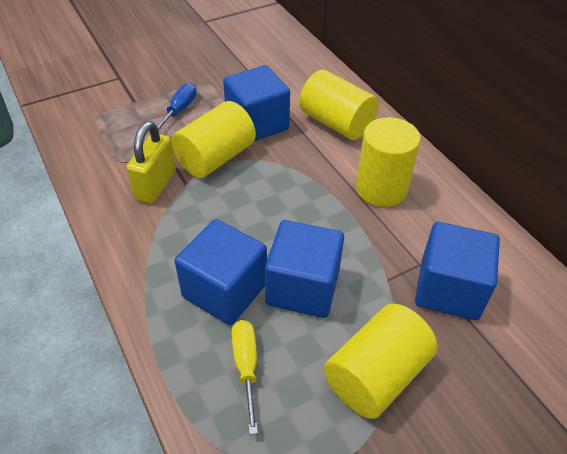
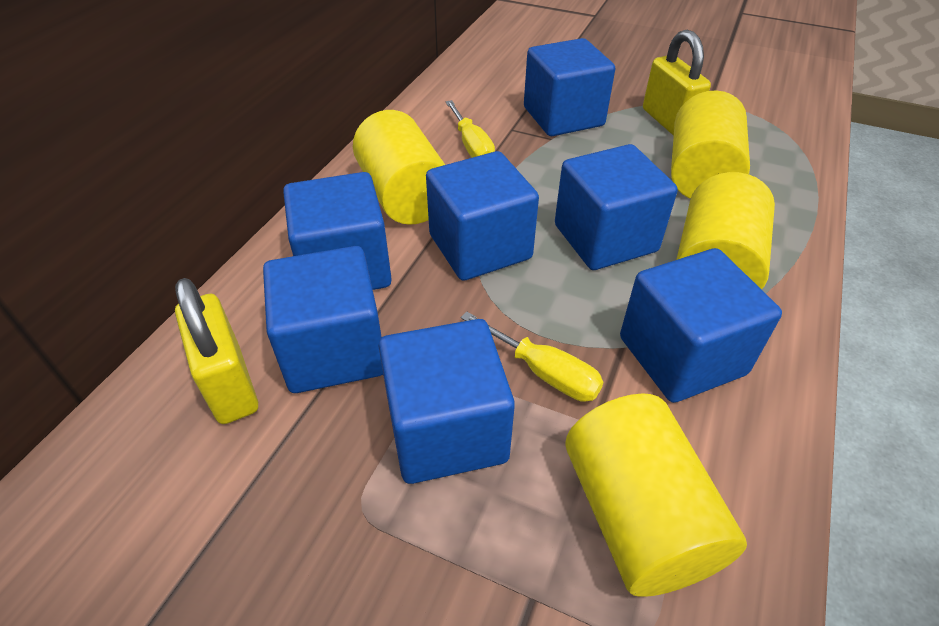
blue cube: 4 -> 7
blue screwdriver: 1 -> 0
yellow padlock: 1 -> 2
yellow screwdriver: 1 -> 2

